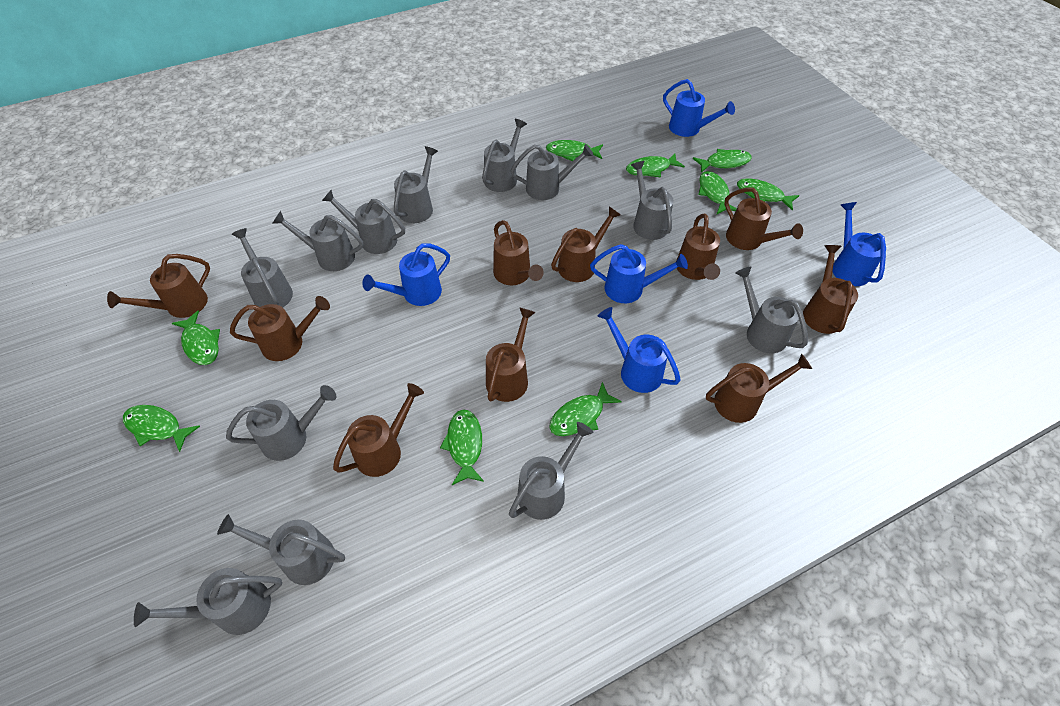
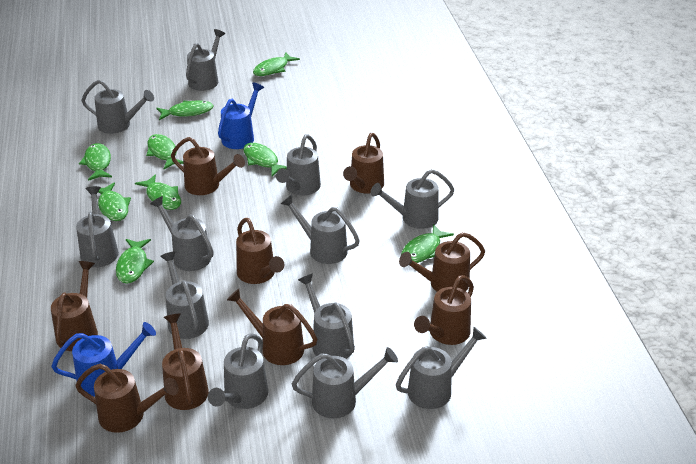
blue watering can: 5 -> 2
brown watering can: 10 -> 9

